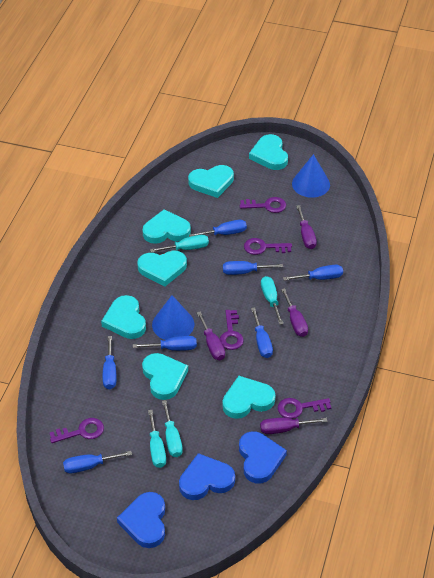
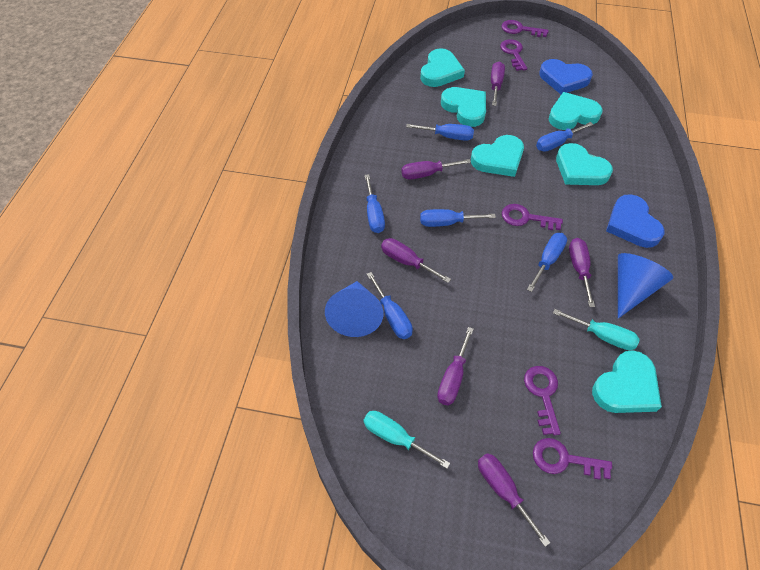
blue heart: 3 -> 2
blue screwdriver: 7 -> 6
purple screwdriver: 4 -> 6
turquoise heart: 7 -> 6
turquoise screwdriver: 4 -> 2

